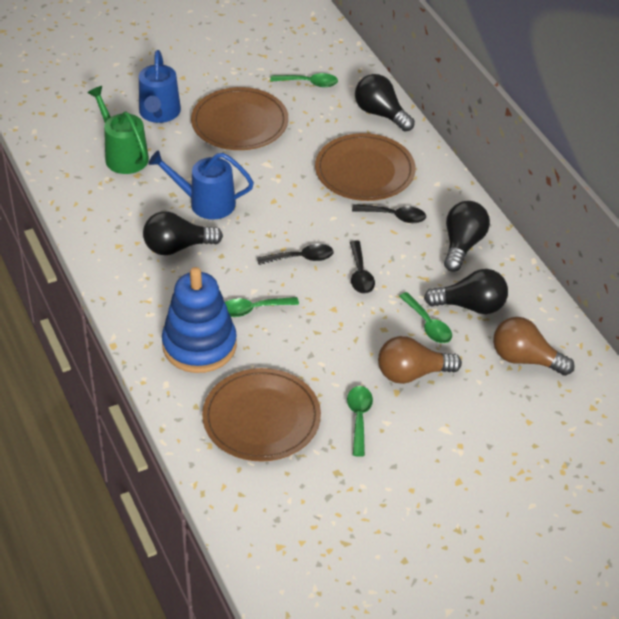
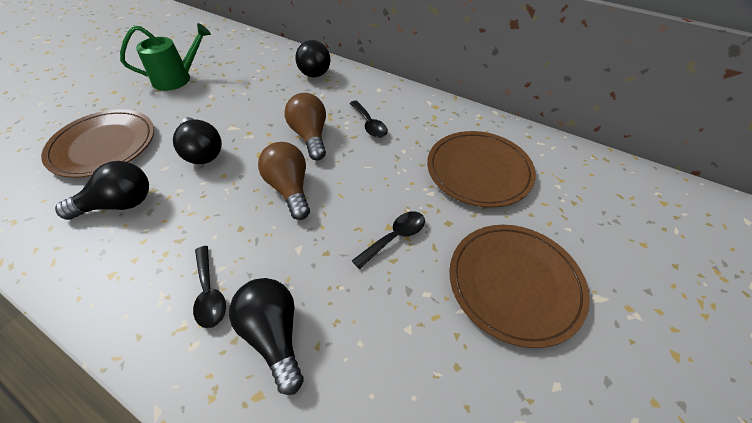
blue stacking toy: 1 -> 0
blue watering can: 2 -> 0
green spoon: 4 -> 0

